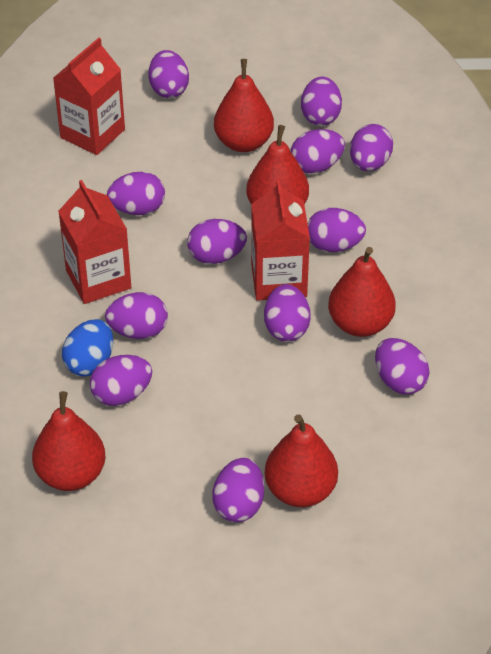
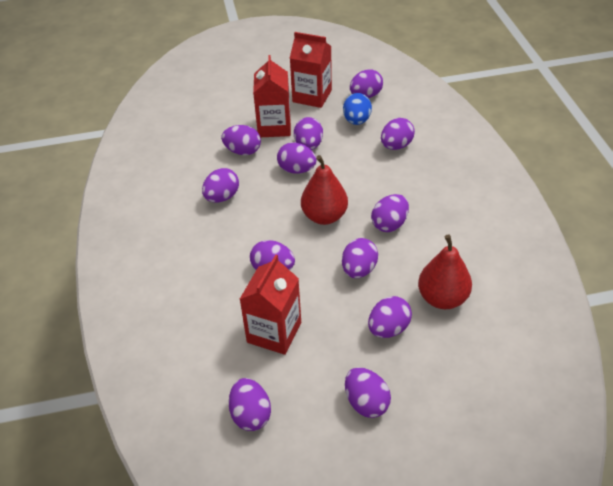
red pear: 5 -> 2

